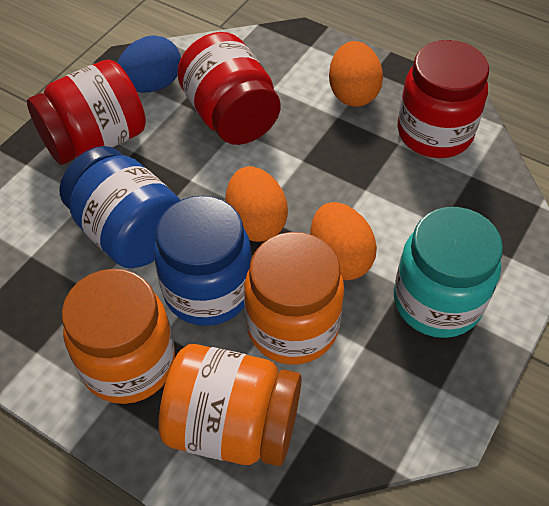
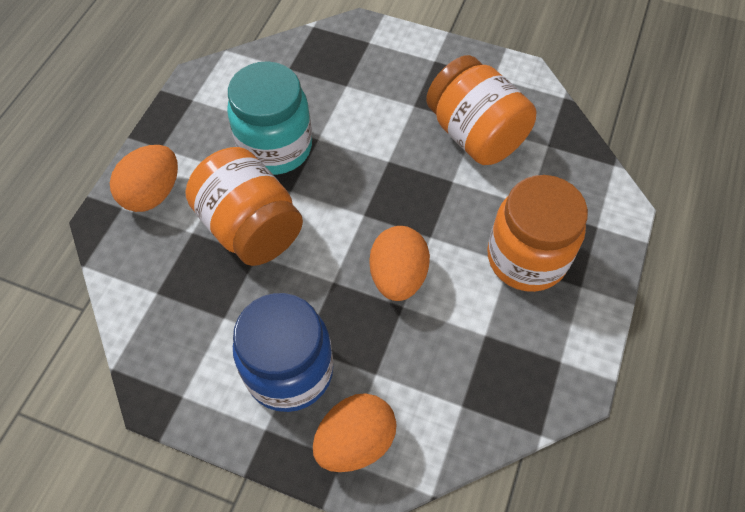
blue egg: 1 -> 0
blue jar: 2 -> 1
red jar: 3 -> 0

